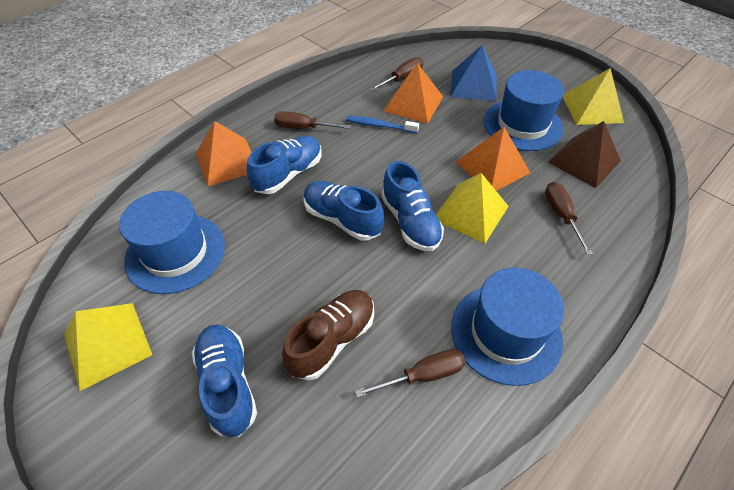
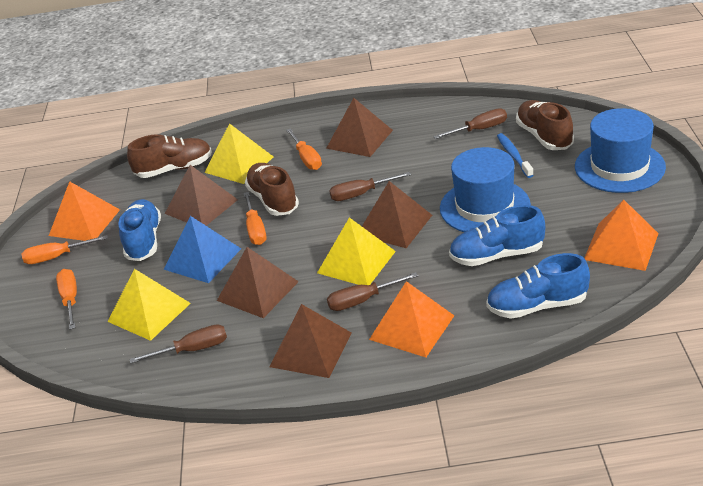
blue hat: 3 -> 2
blue shoe: 4 -> 3
brown pyramid: 1 -> 5
brown shoe: 1 -> 3
orange screwdriver: 0 -> 4

